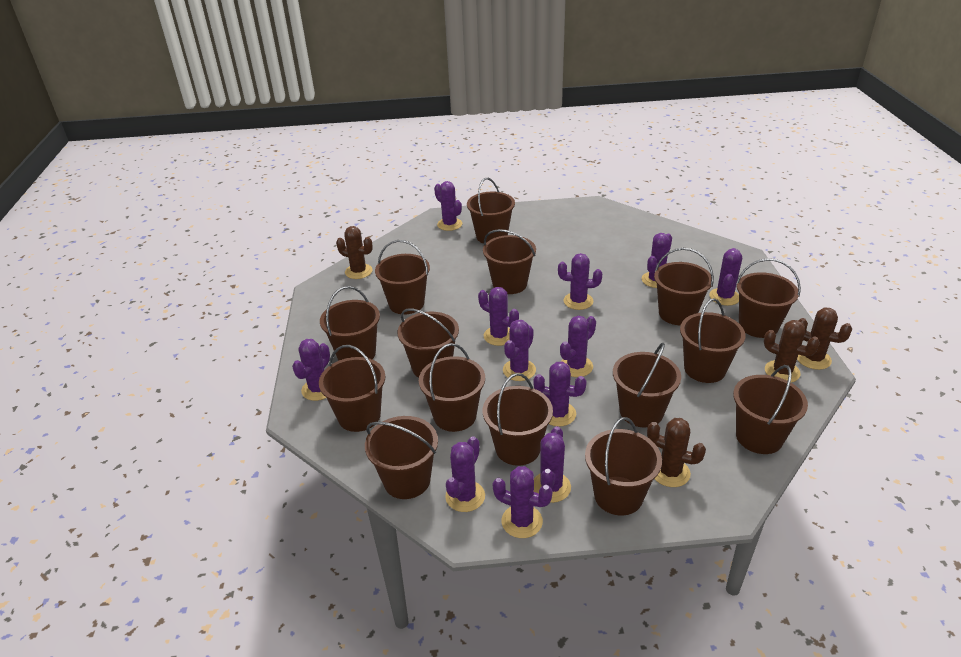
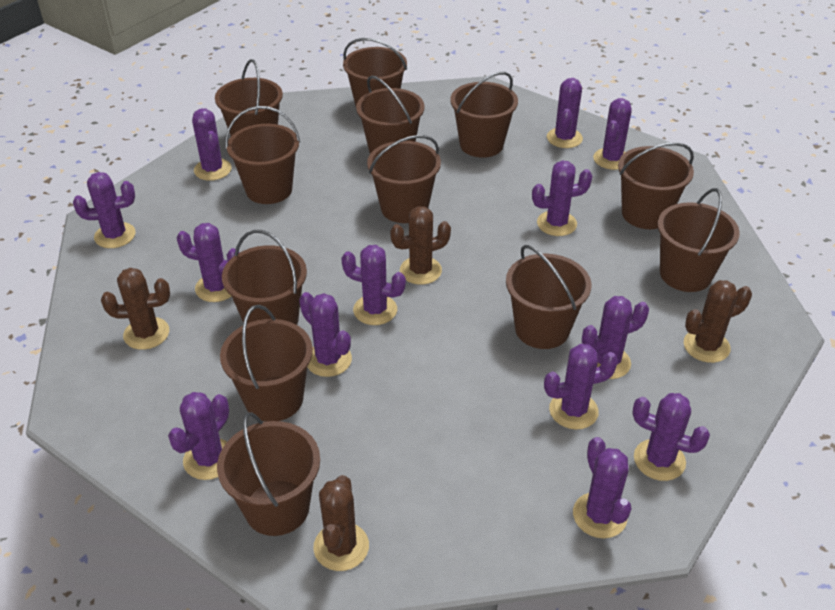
brown bucket: 15 -> 12
purple cactus: 12 -> 13

